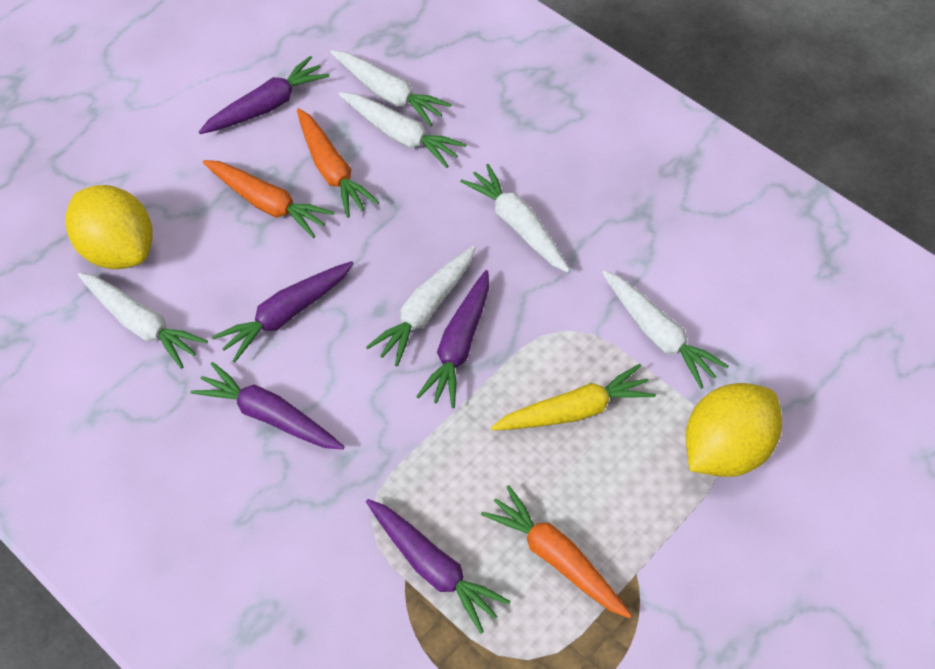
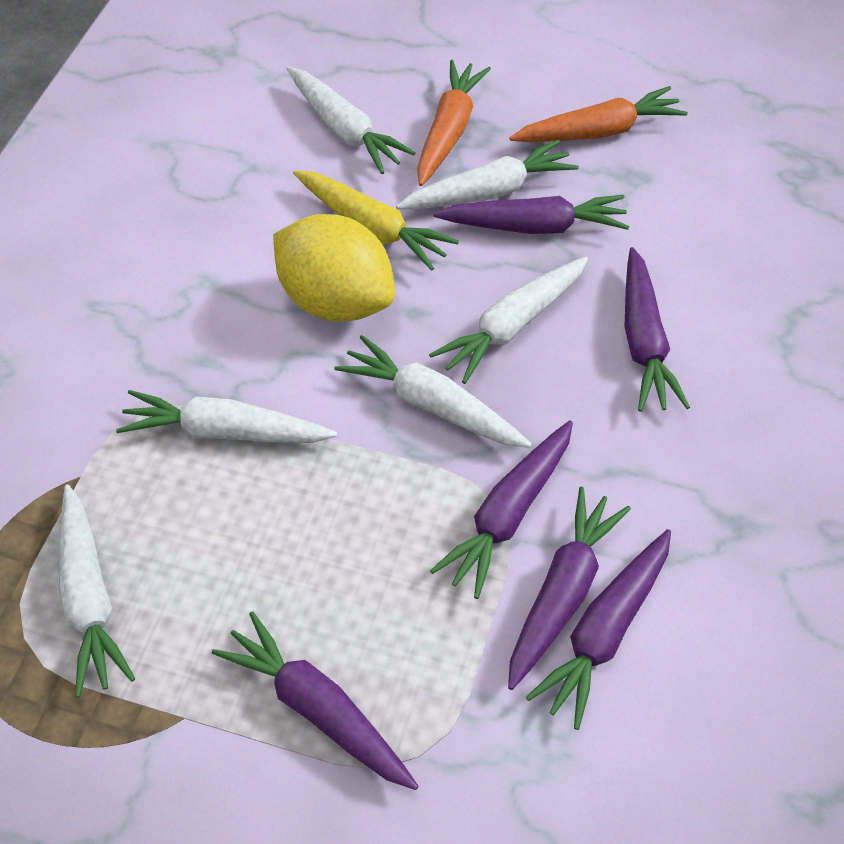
orange carrot: 3 -> 2
purple carrot: 5 -> 6
yellow lemon: 2 -> 1

